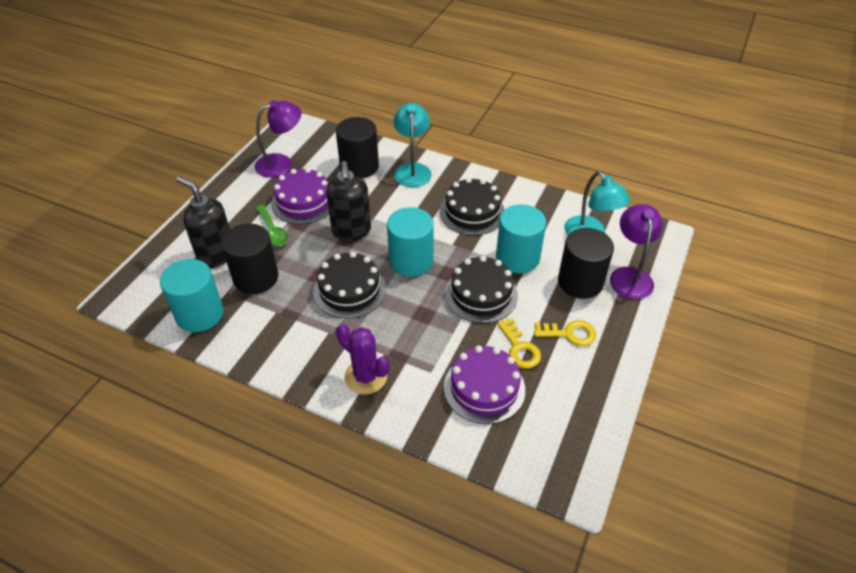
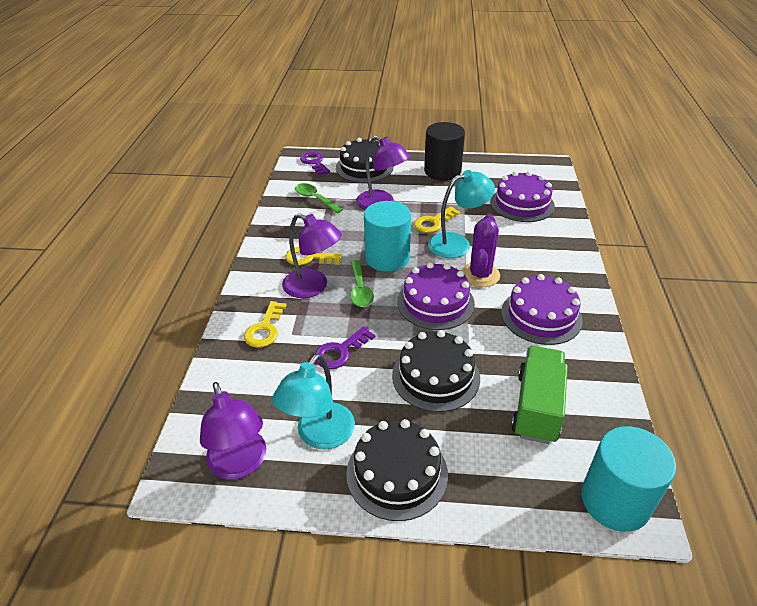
black cylinder: 3 -> 1
black soap dispenser: 2 -> 0
green spoon: 1 -> 2
green truck: 0 -> 1
purple cake: 2 -> 3
purple key: 0 -> 2
purple lamp: 2 -> 3
turquoise cylinder: 3 -> 2
yellow key: 2 -> 3

